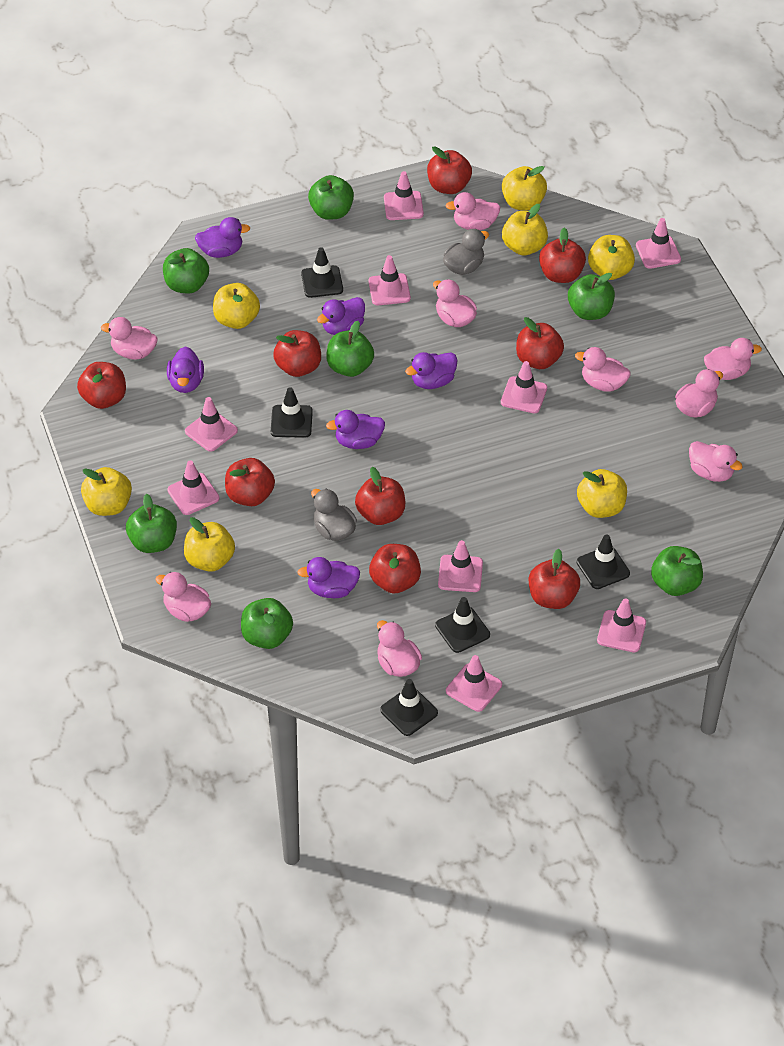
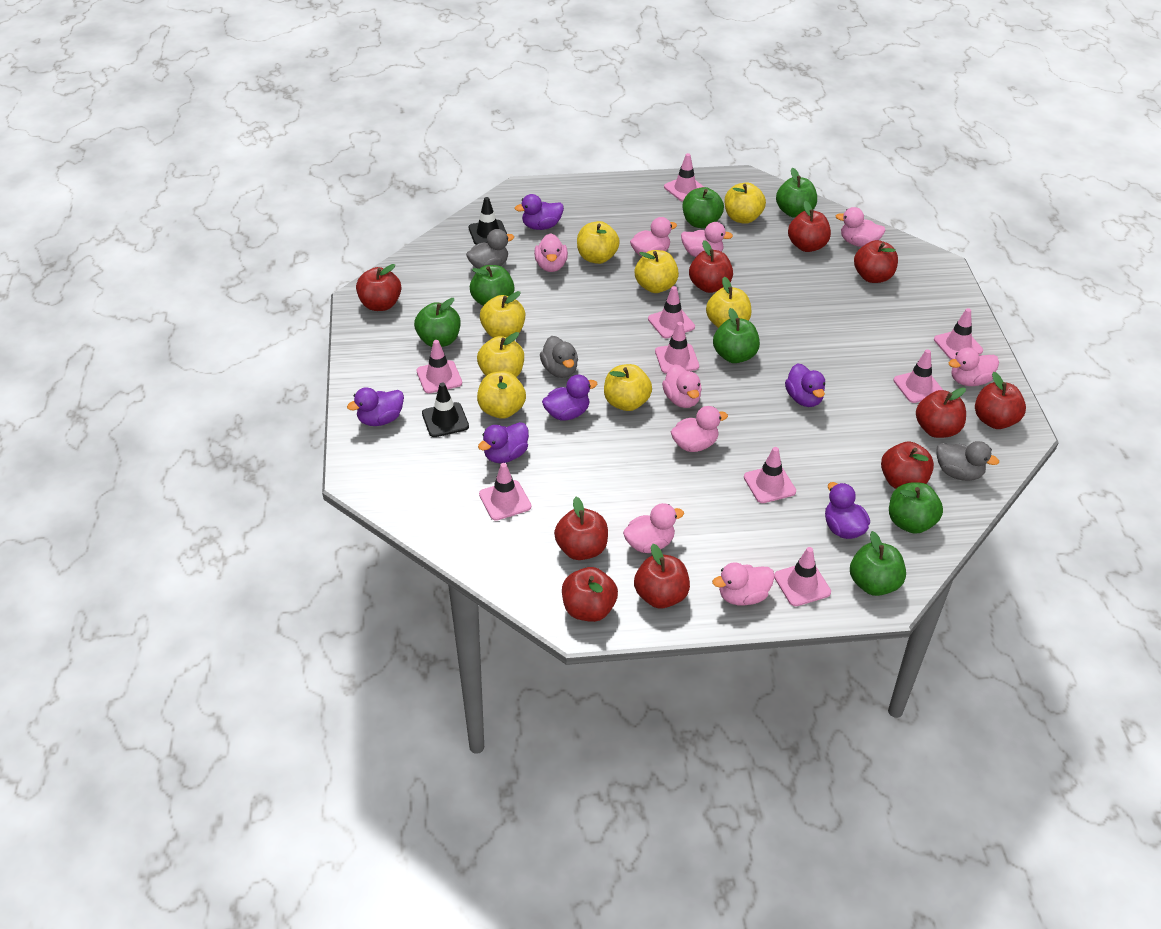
black traffic cone: 5 -> 2
grey duck: 2 -> 3
red apple: 9 -> 10
yellow apple: 7 -> 8

